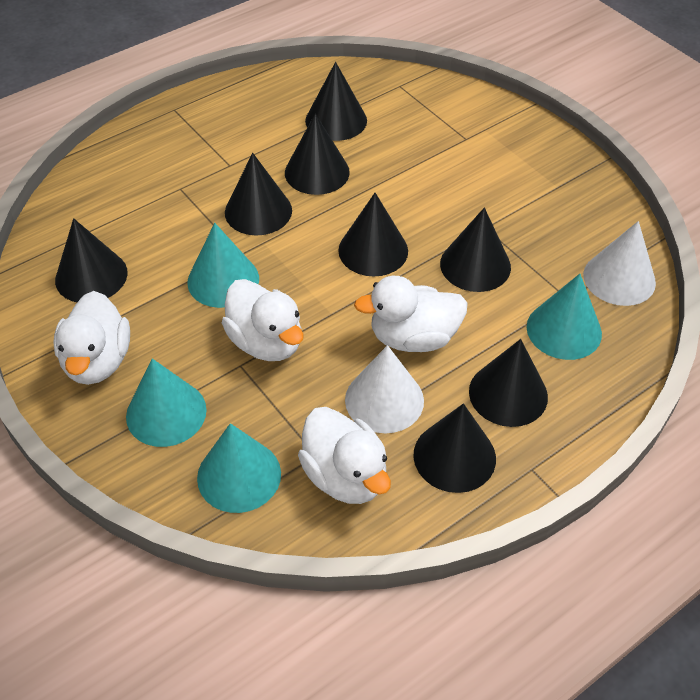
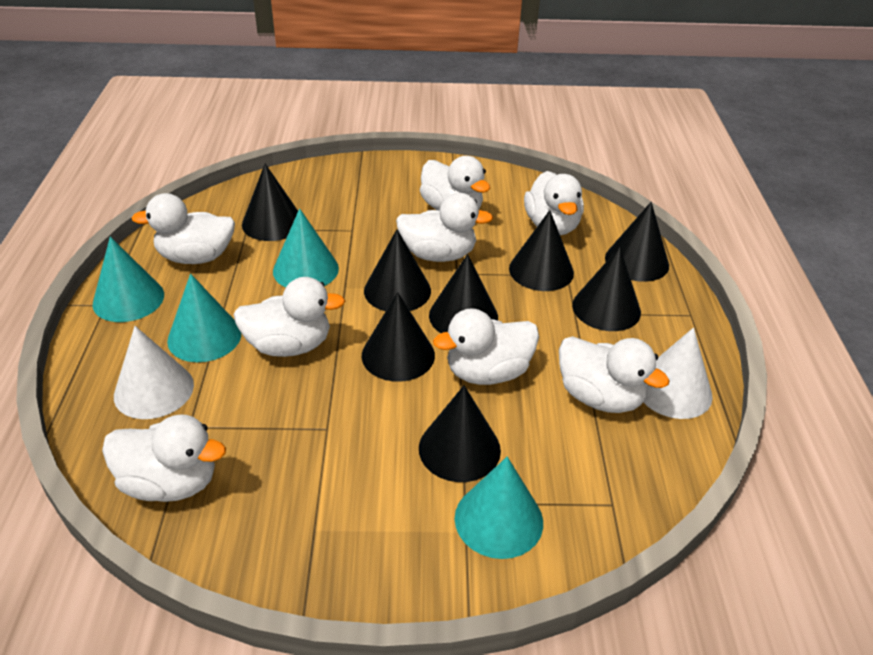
white duck: 4 -> 8

